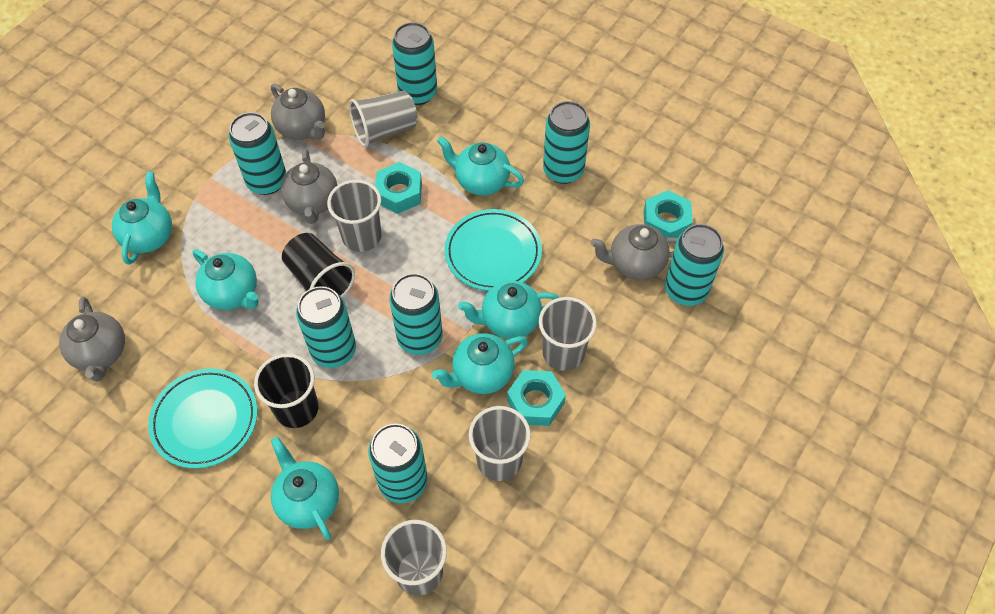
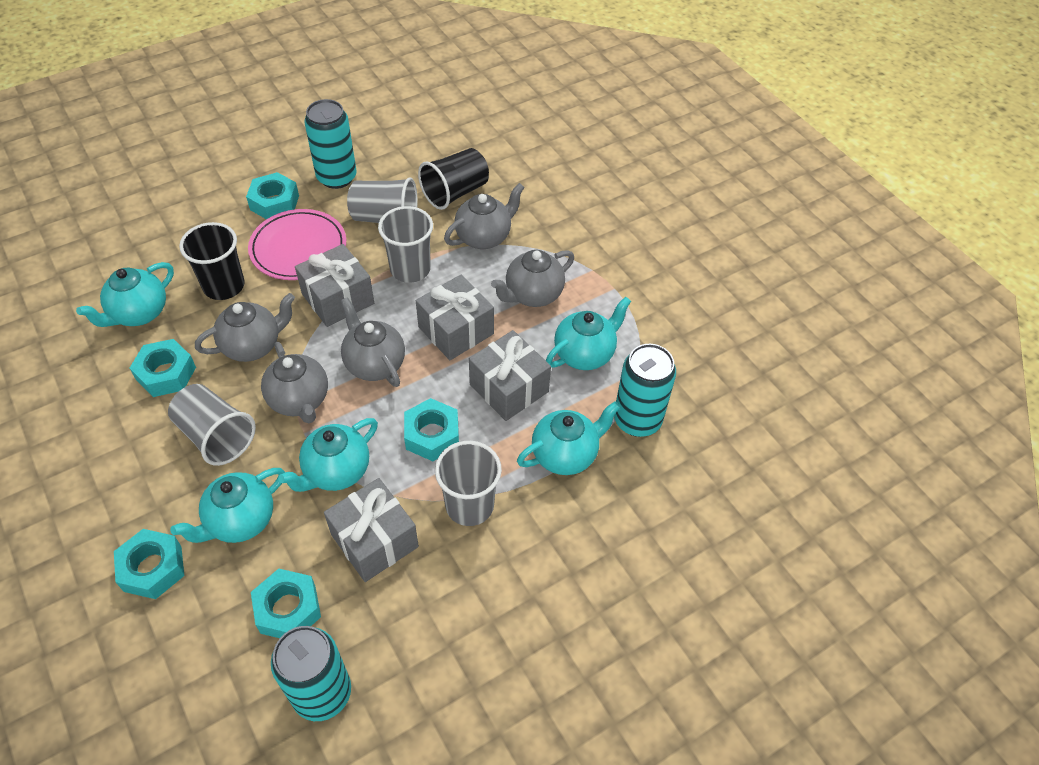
grey cup: 5 -> 4
grey gift: 0 -> 4
grey teapot: 4 -> 5
pink plate: 0 -> 1
turquoise can: 7 -> 3
turquoise nut: 3 -> 5
turquoise plate: 2 -> 0
turquoise teapot: 6 -> 5

